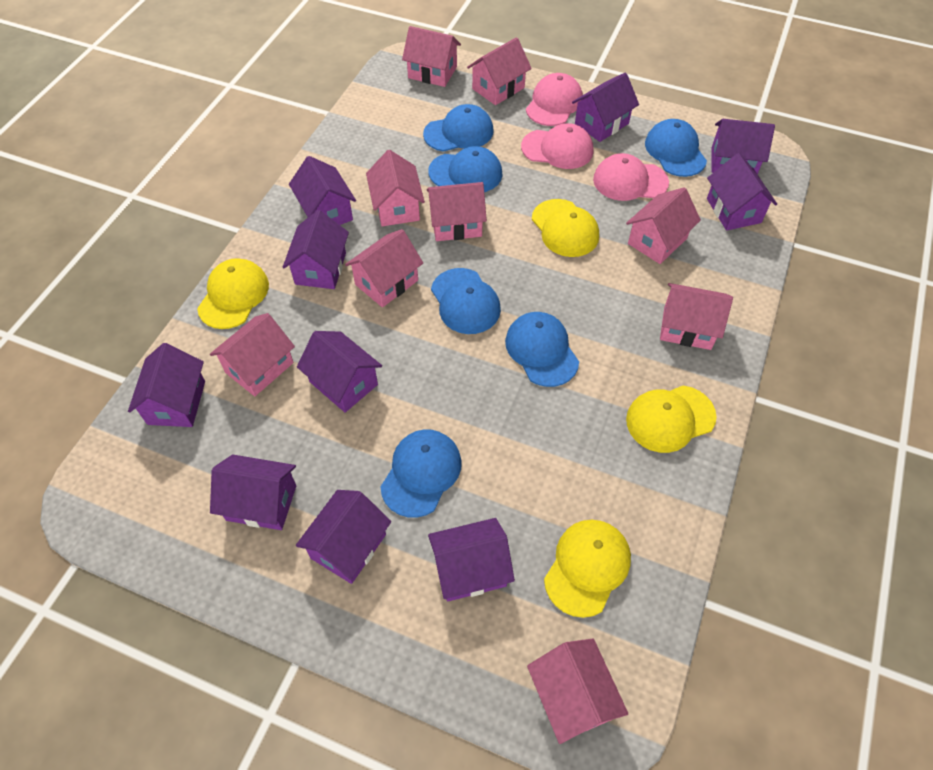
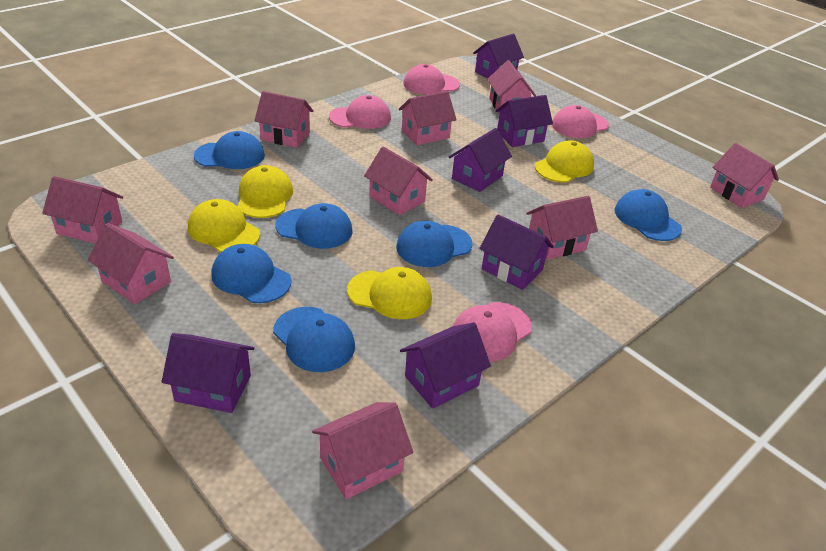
pink cap: 3 -> 4
purple house: 10 -> 6

